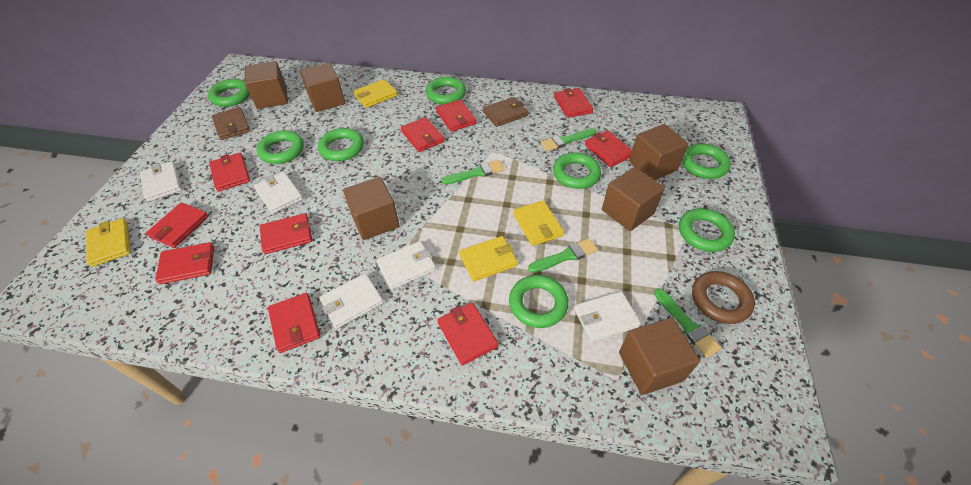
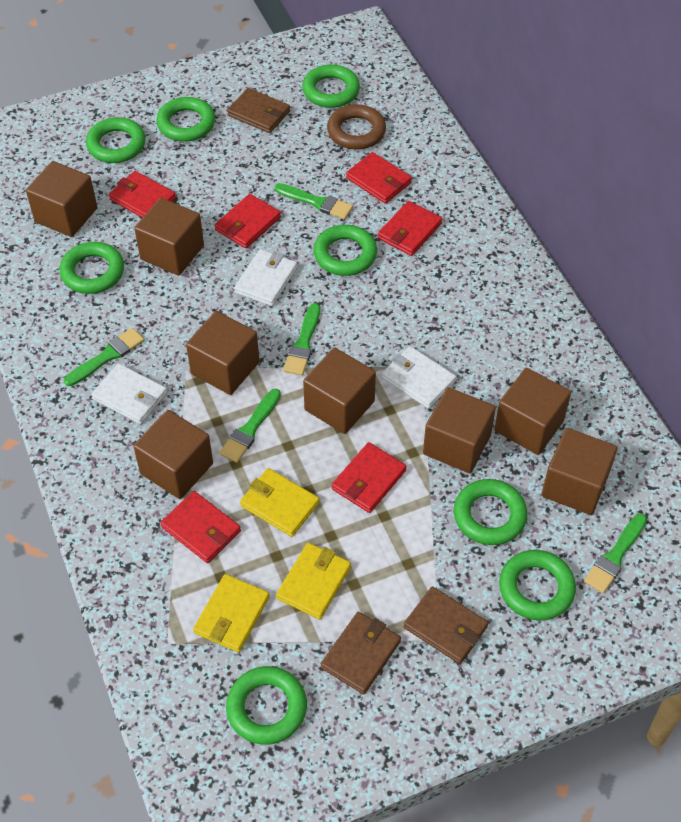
brown cube: 6 -> 8
brown wallet: 2 -> 3
green brush: 4 -> 5
red wallet: 10 -> 6
white wallet: 5 -> 3
yellow wallet: 4 -> 3

